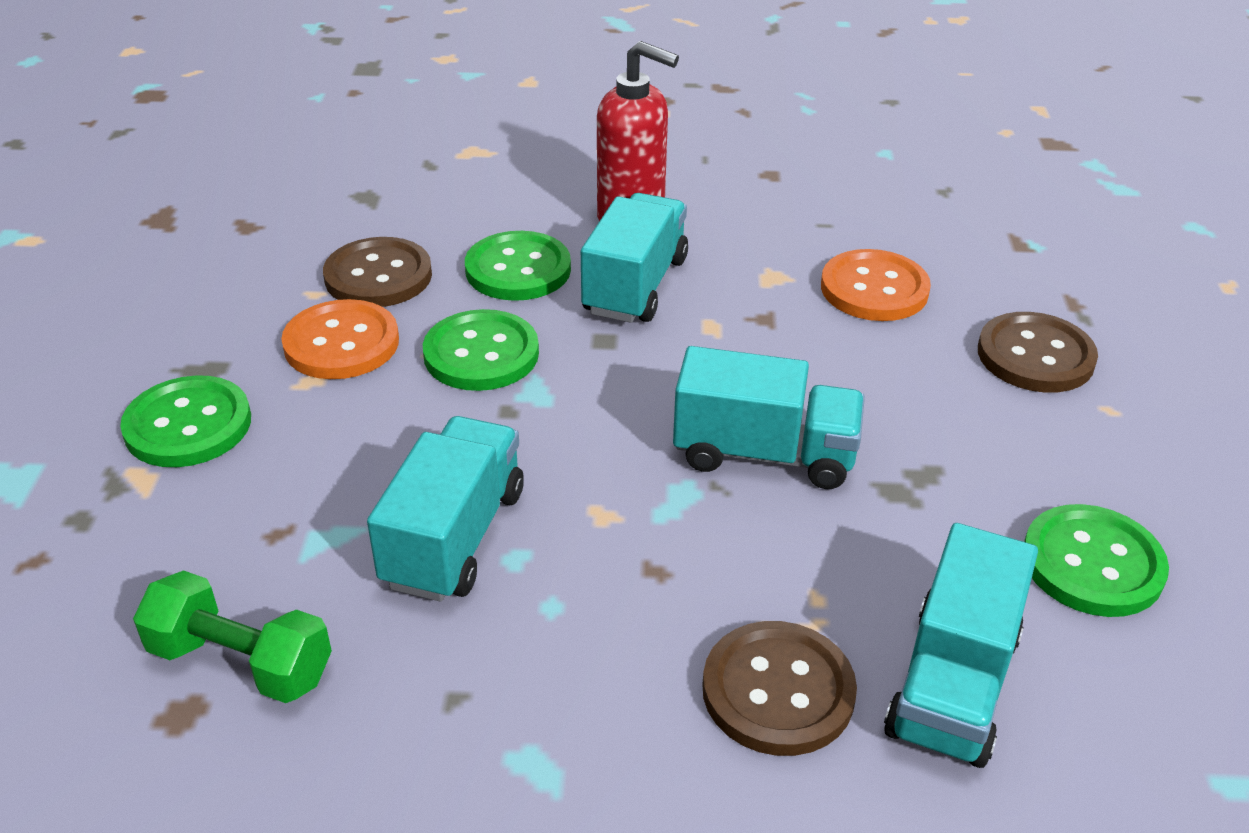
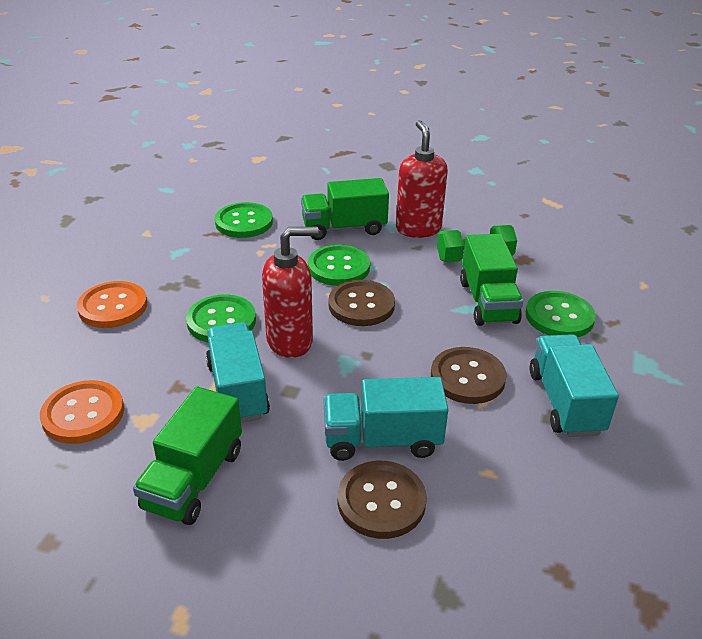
green truck: 0 -> 3
red soap dispenser: 1 -> 2
turquoise truck: 4 -> 3

